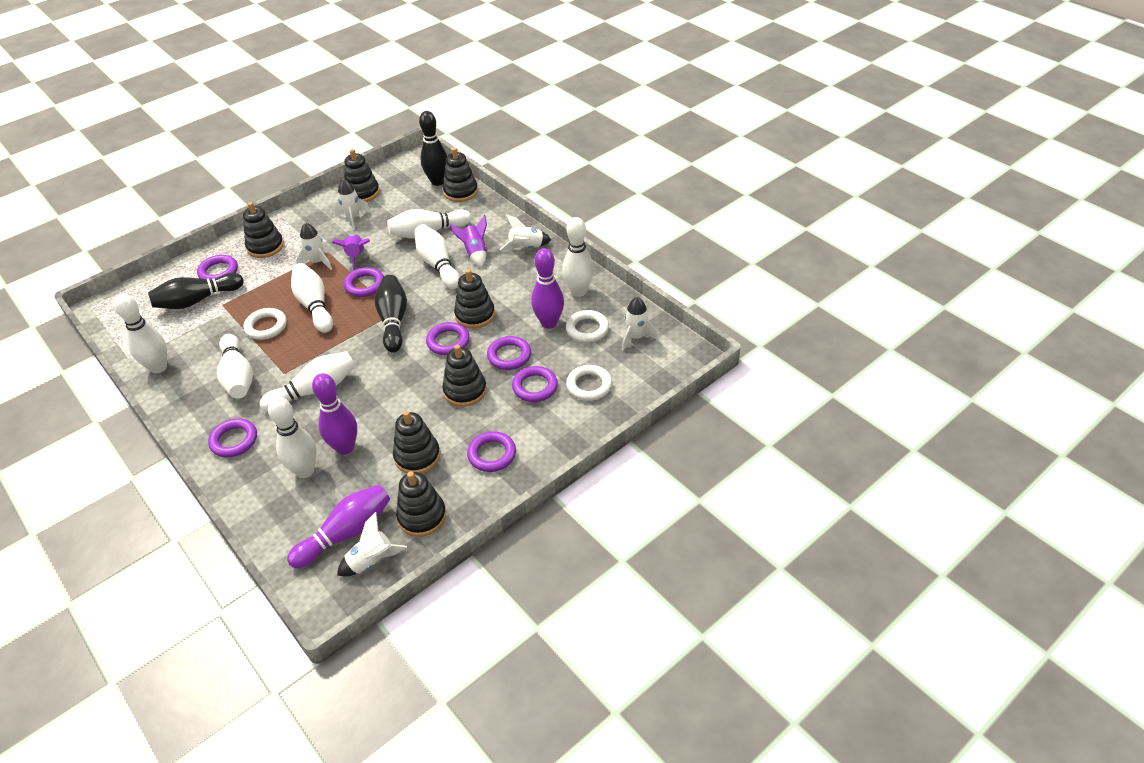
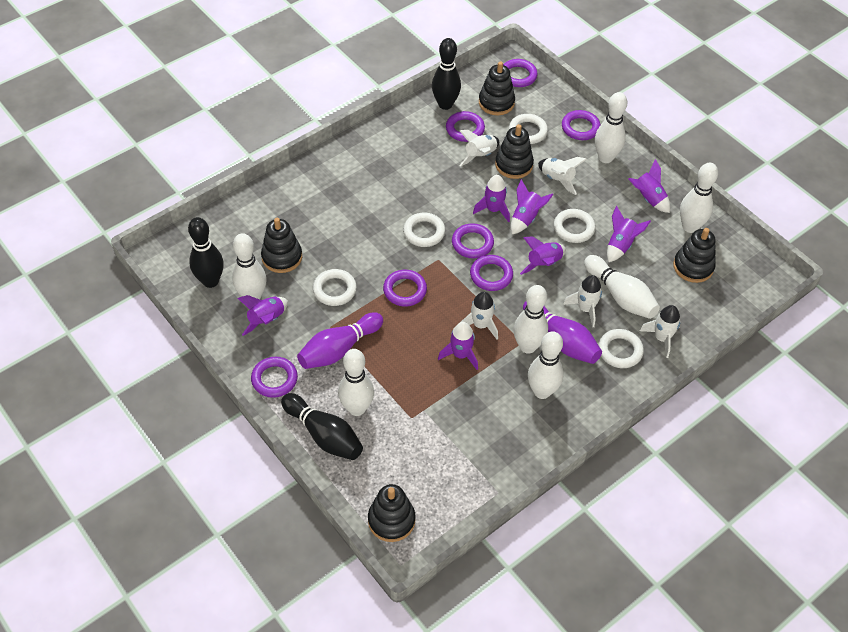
black stacking toy: 7 -> 5
purple bowling pin: 3 -> 2
purple rocket: 2 -> 7
white bowling pin: 8 -> 7
white ring: 3 -> 5

